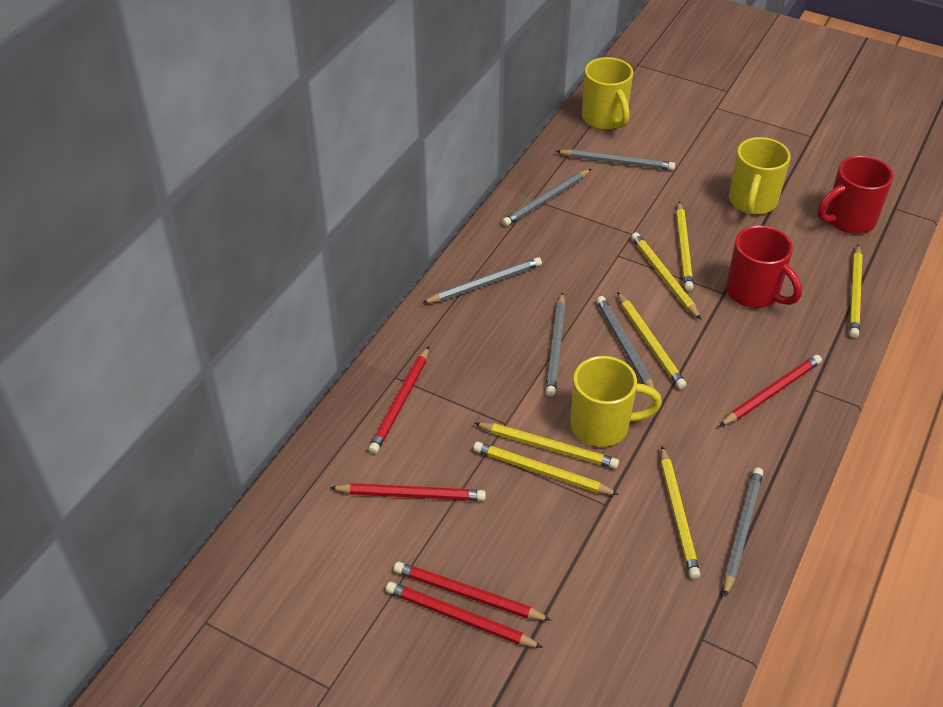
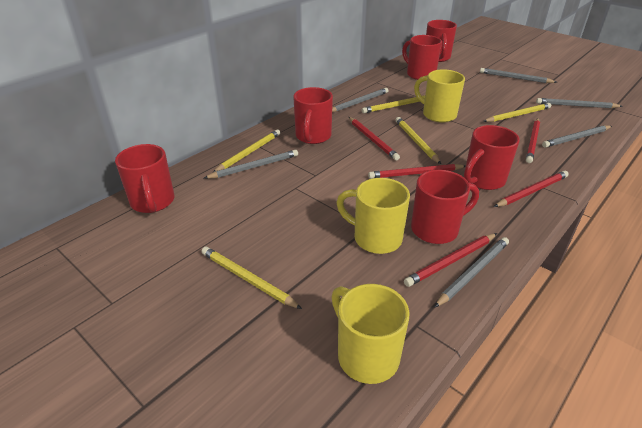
red mug: 2 -> 6
yellow pencil: 7 -> 5

